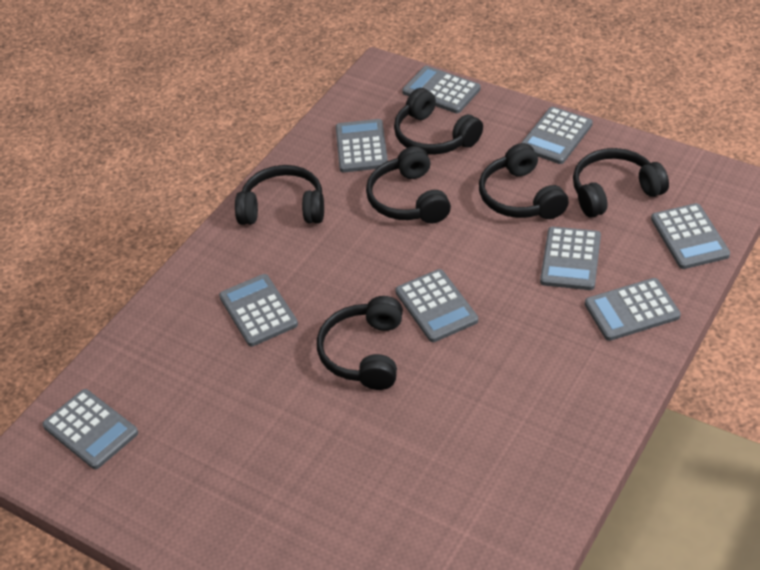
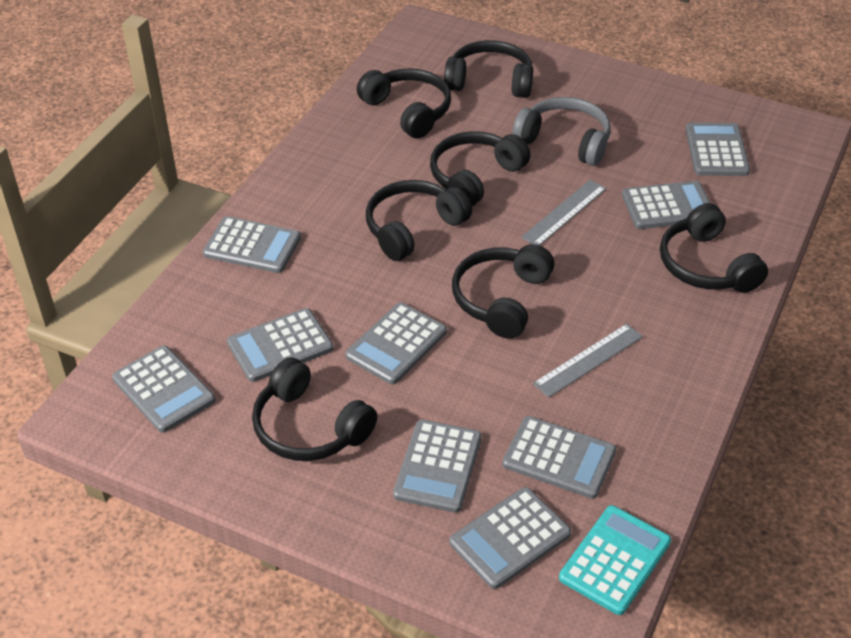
black headphones: 6 -> 7
grey headphones: 0 -> 1
grey ruler: 0 -> 2
turquoise calculator: 0 -> 1

